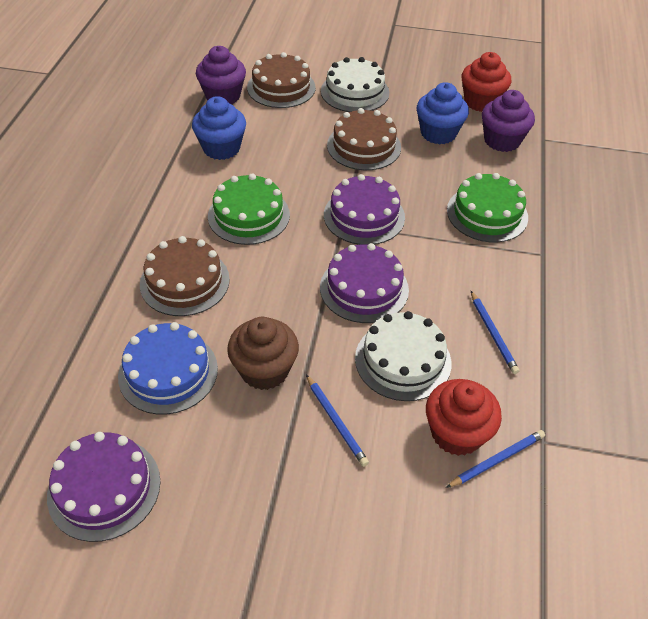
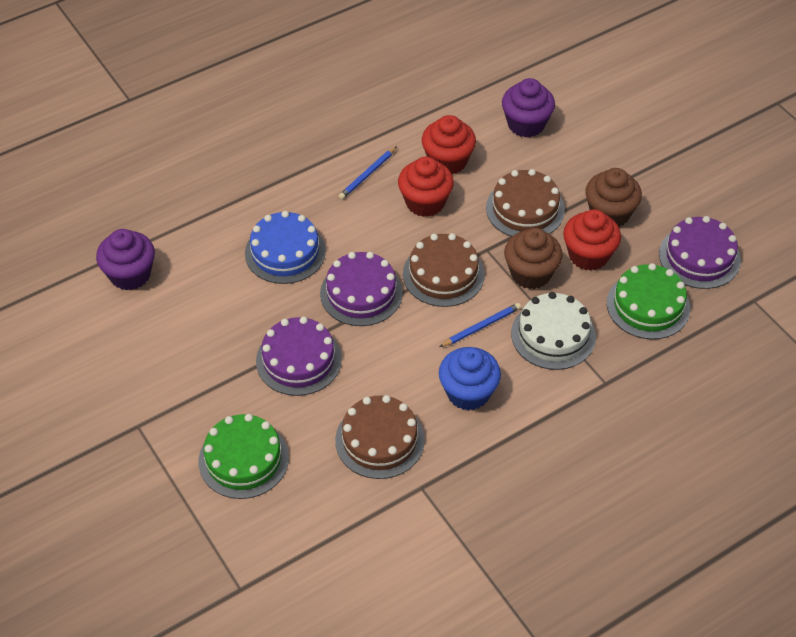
blue cupcake: 2 -> 1
blue pencil: 3 -> 2
brown cupcake: 1 -> 2
red cupcake: 2 -> 3
white cake: 2 -> 1

